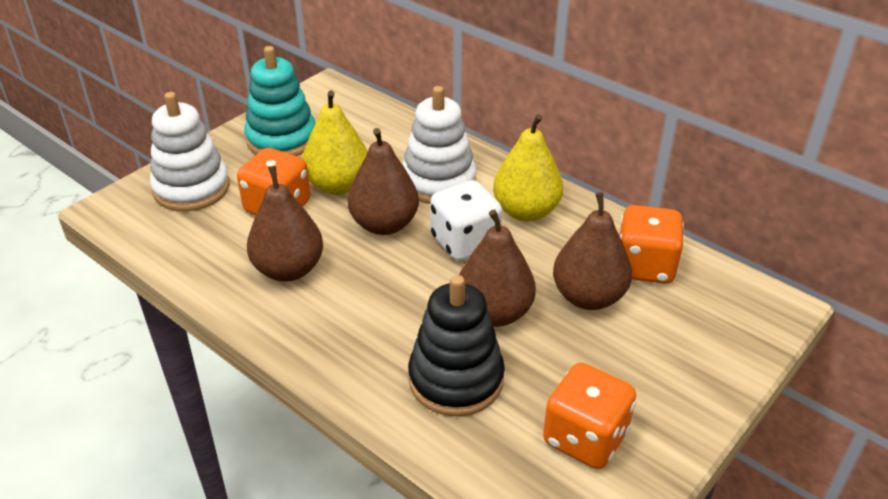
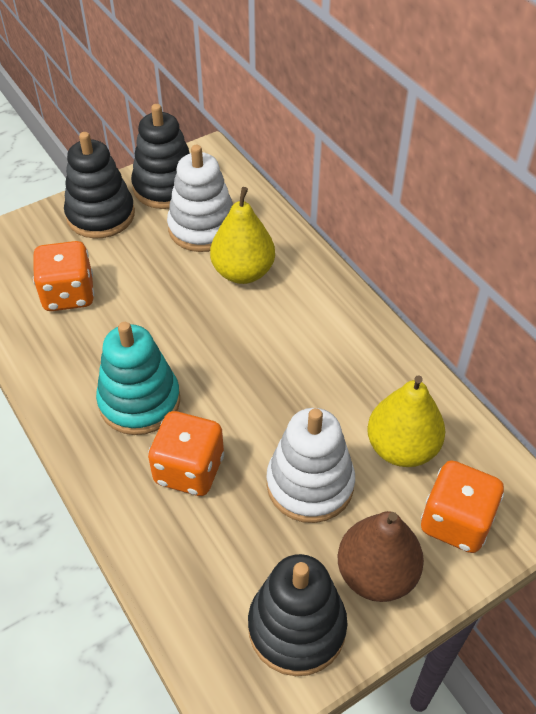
black stacking toy: 1 -> 3
brown pear: 4 -> 1
white dice: 1 -> 0

